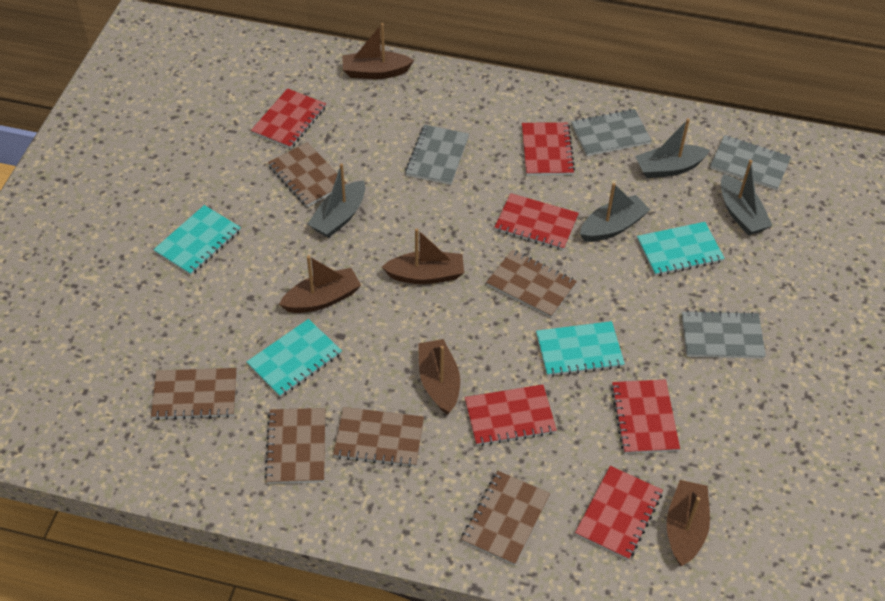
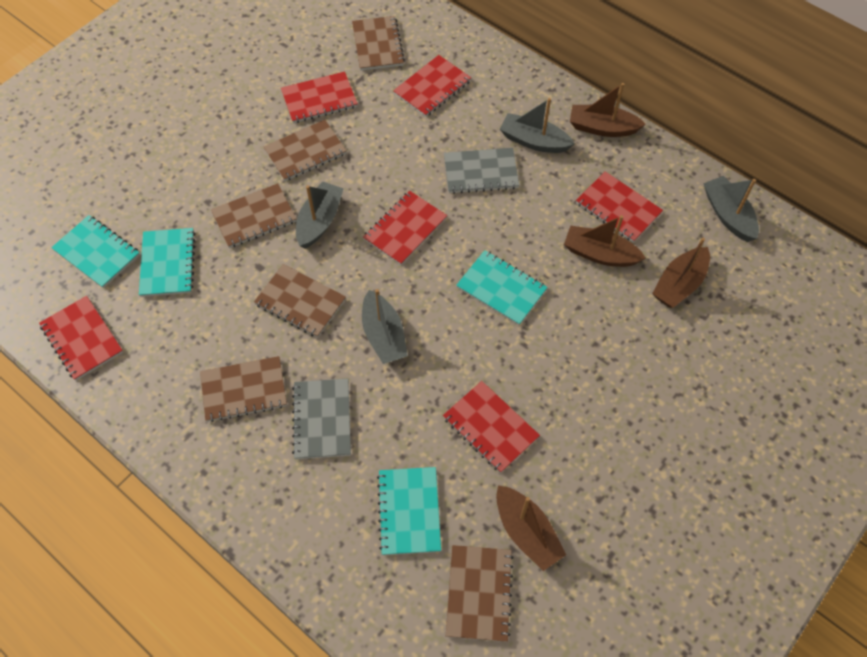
brown boat: 5 -> 4
grey notebook: 4 -> 2

